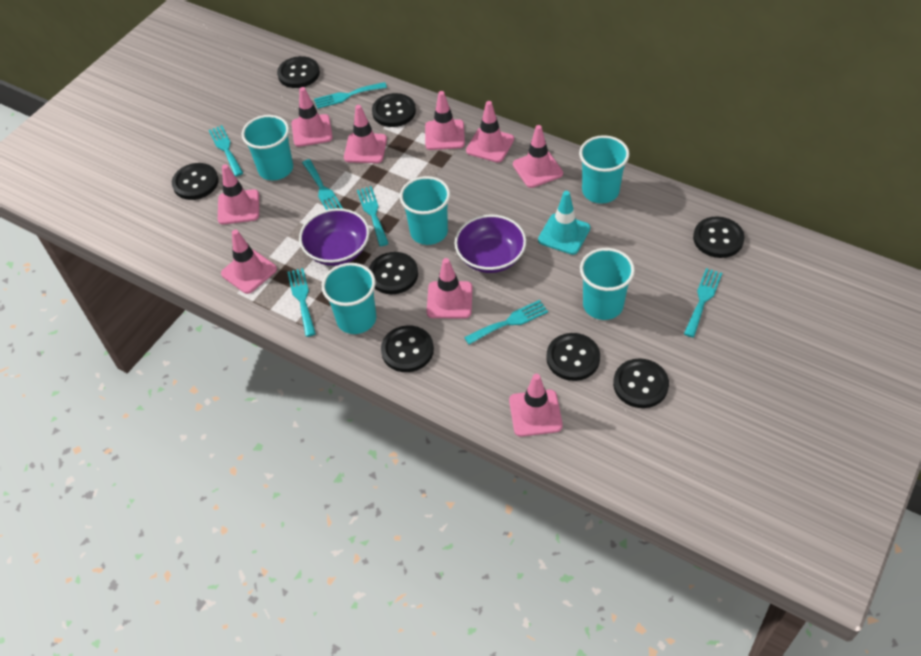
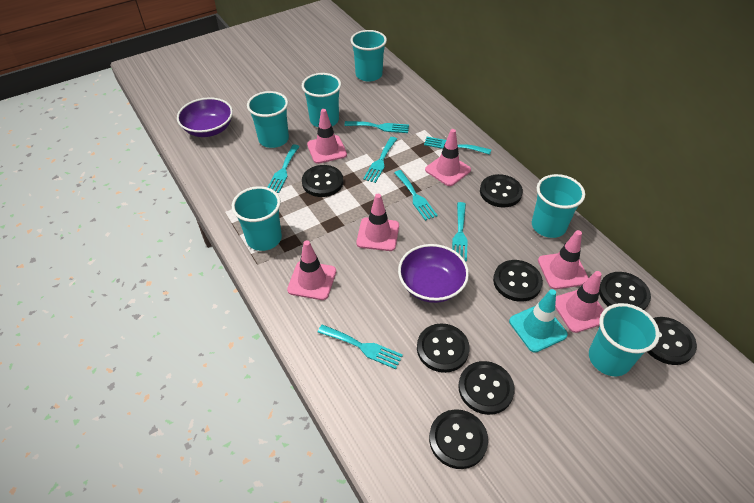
pink traffic cone: 9 -> 6
turquoise cup: 5 -> 6

